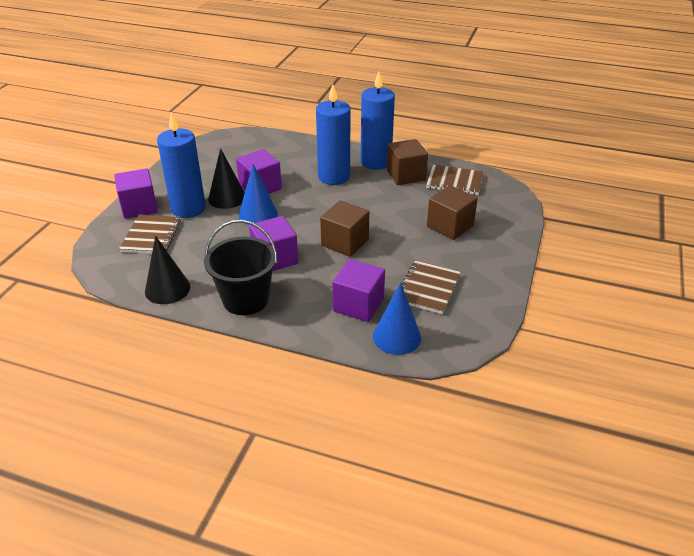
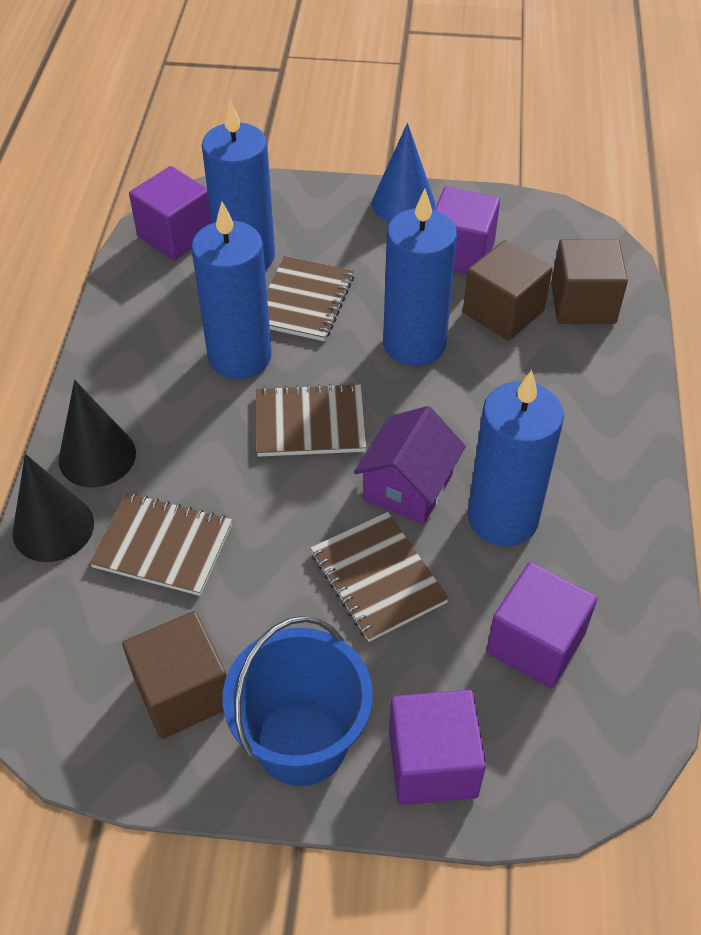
black bucket: 1 -> 0
blue bucket: 0 -> 1
blue candle: 3 -> 4
blue cone: 2 -> 1
brown notebook: 3 -> 4
purple house: 0 -> 1

